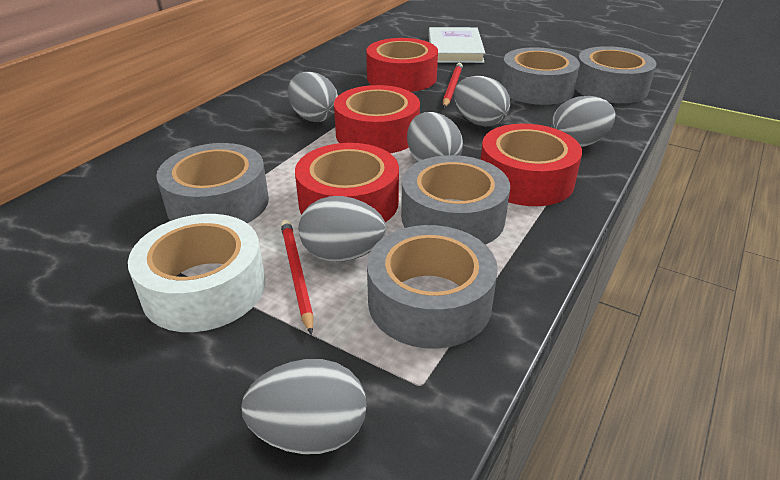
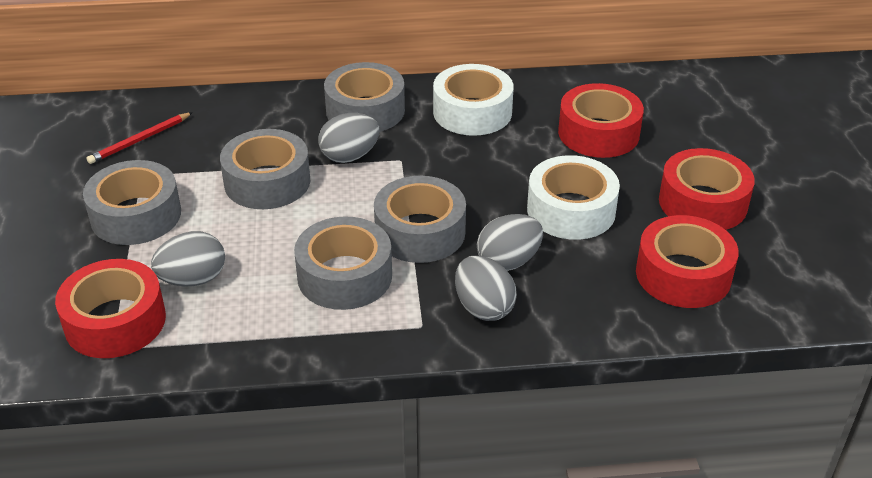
grey egg: 6 -> 4
red pencil: 2 -> 1
white book: 1 -> 0
white tape: 1 -> 2

